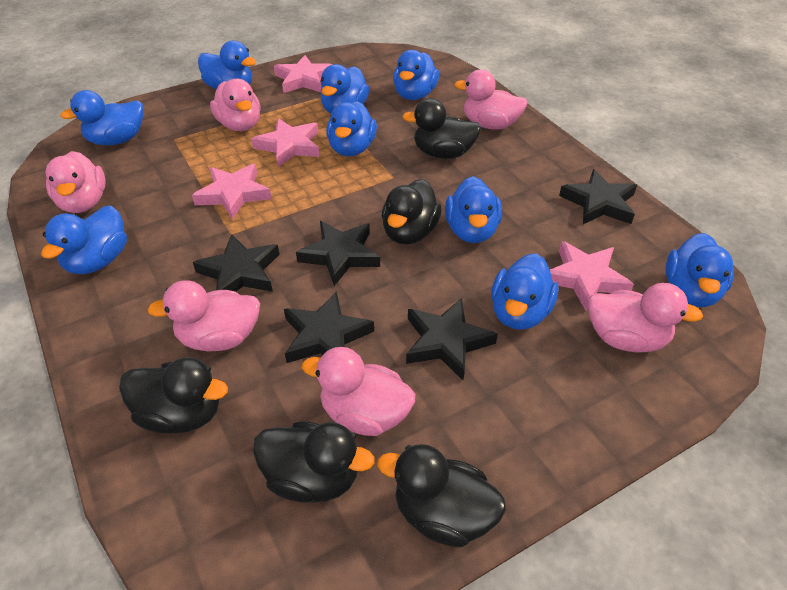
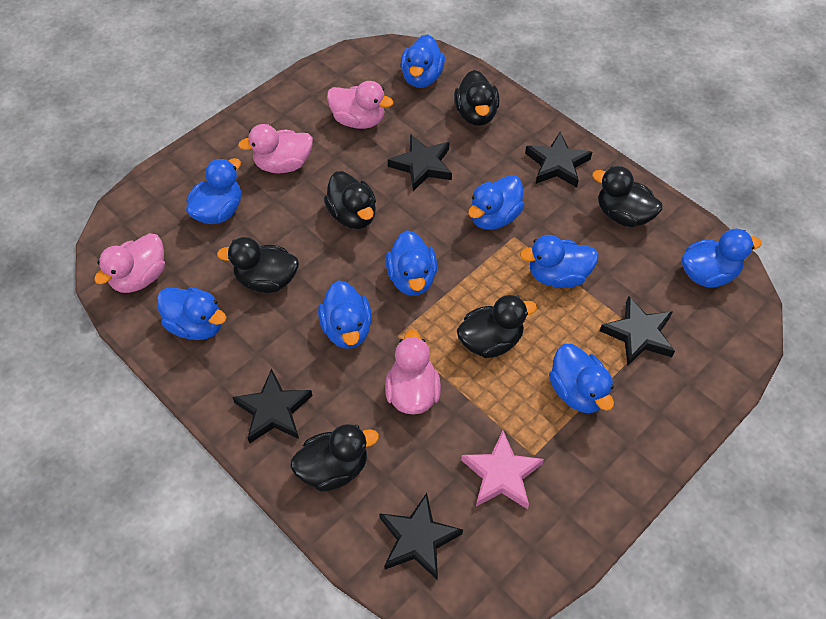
black duck: 5 -> 6
pink duck: 6 -> 4
pink star: 4 -> 1

